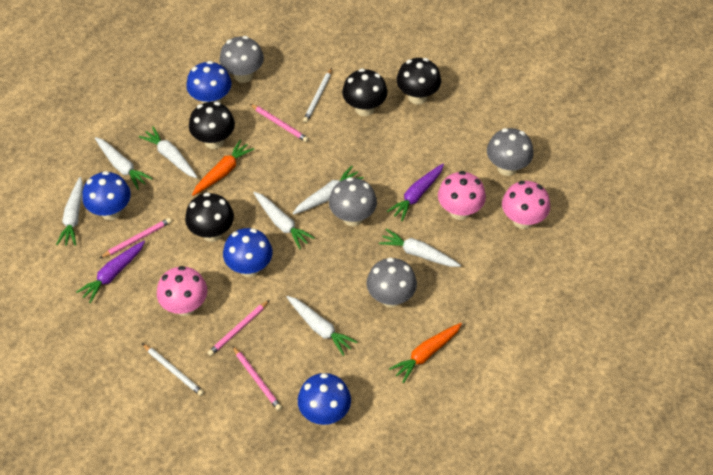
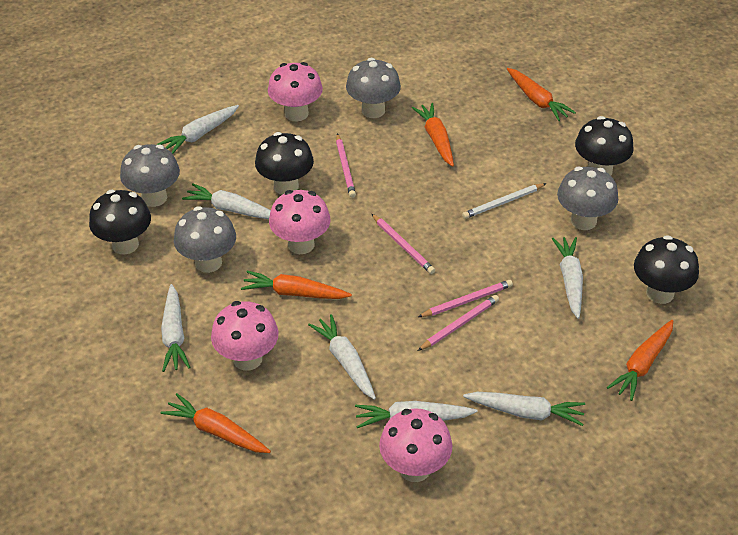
blue mushroom: 4 -> 0
orange carrot: 2 -> 5
pink mushroom: 3 -> 4
purple carrot: 2 -> 0
white pencil: 2 -> 1

